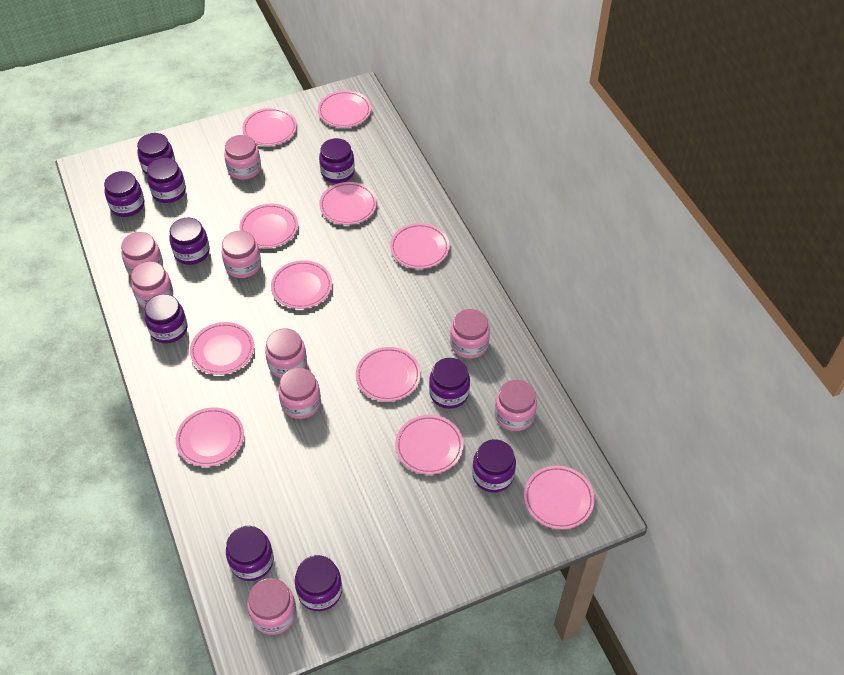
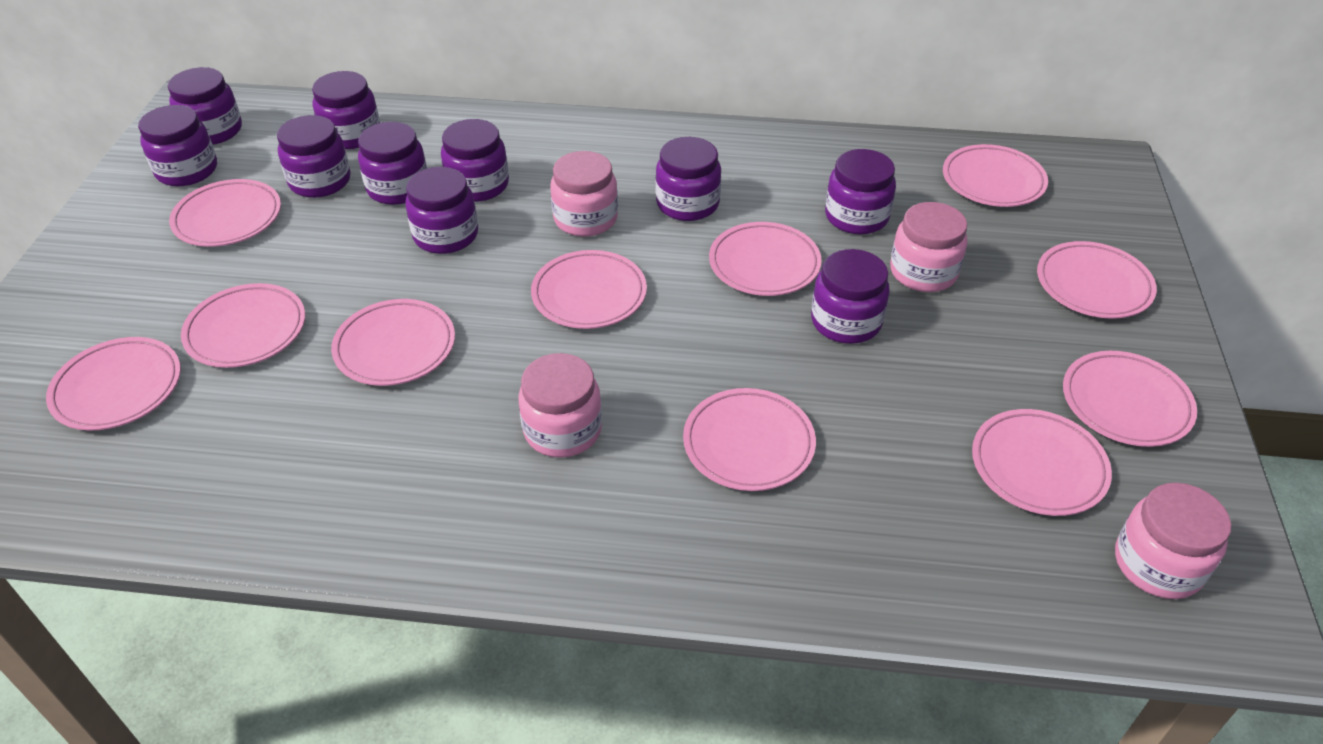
pink jar: 9 -> 4

